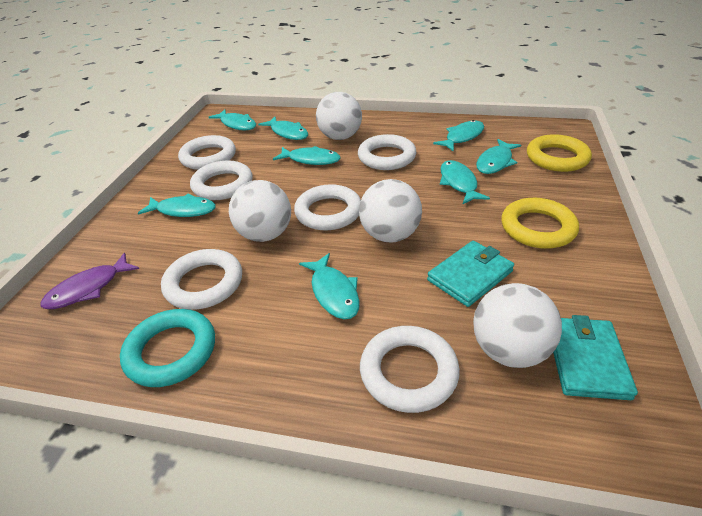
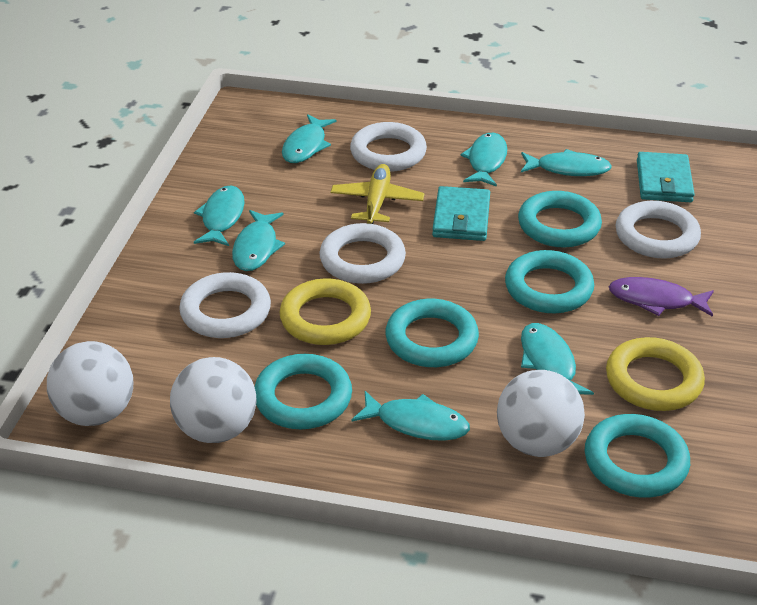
turquoise fish: 8 -> 7
turquoise ring: 1 -> 5
white ball: 4 -> 3
white ring: 6 -> 4
yellow plane: 0 -> 1

